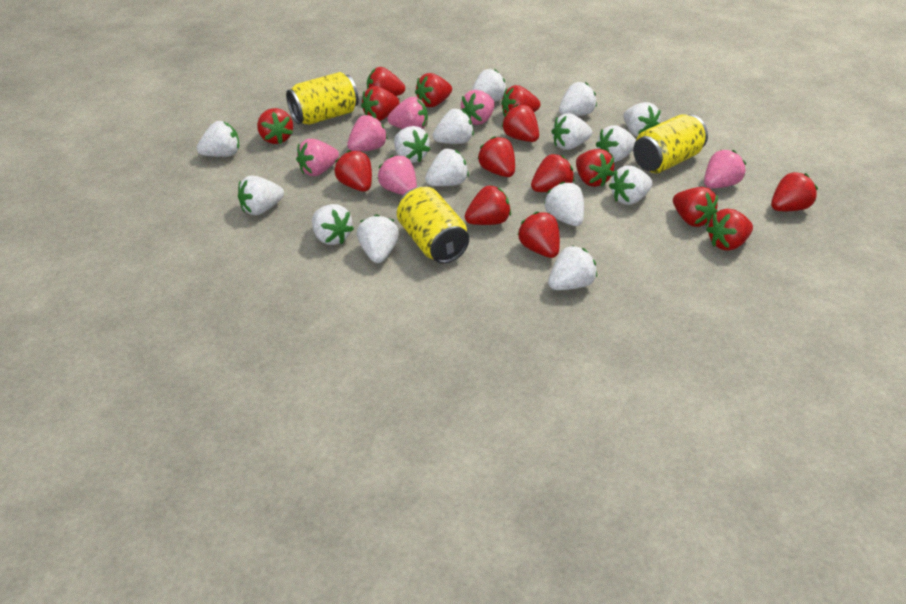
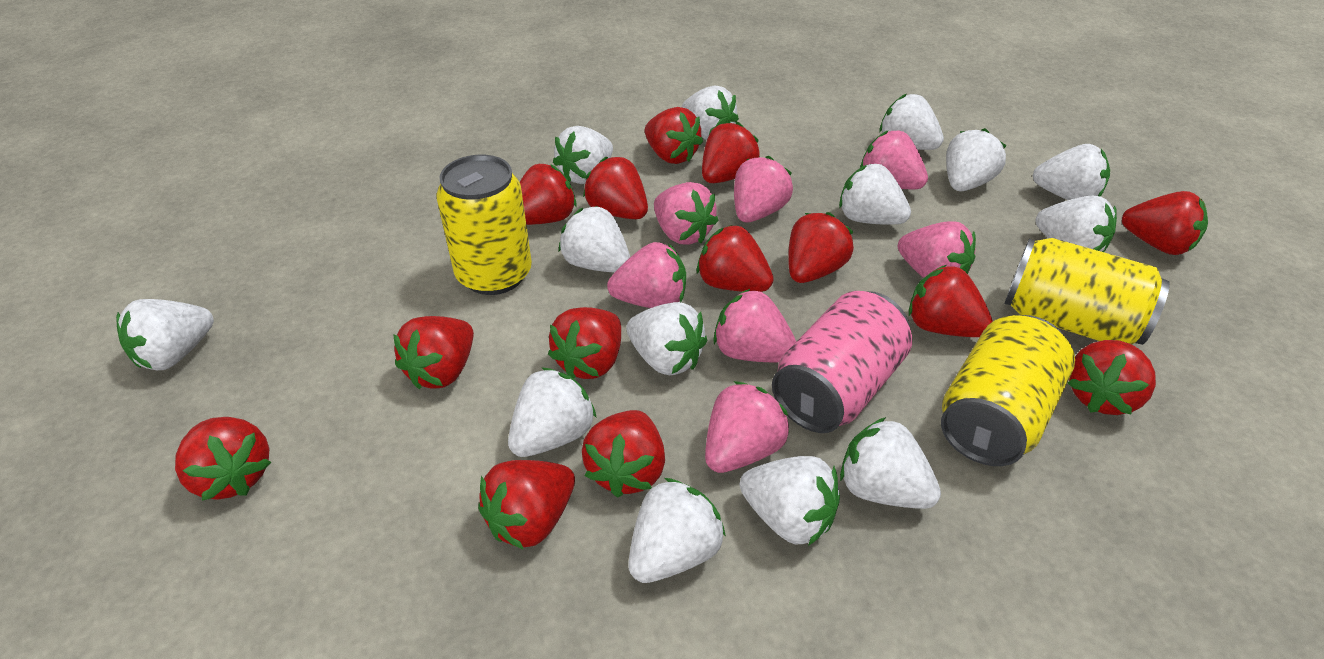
pink can: 0 -> 1
pink strawberry: 6 -> 7
red strawberry: 15 -> 14
white strawberry: 15 -> 14

